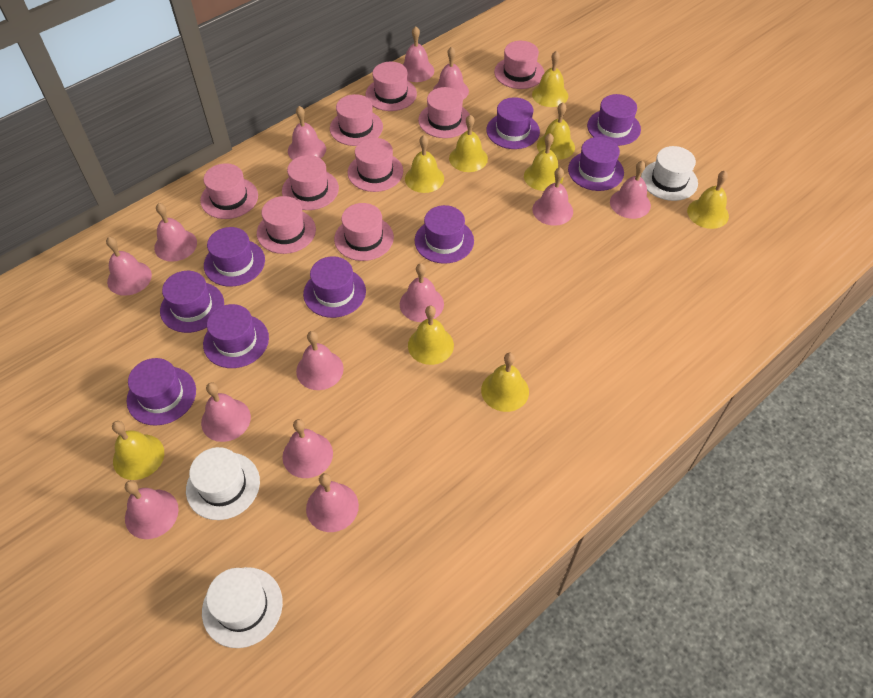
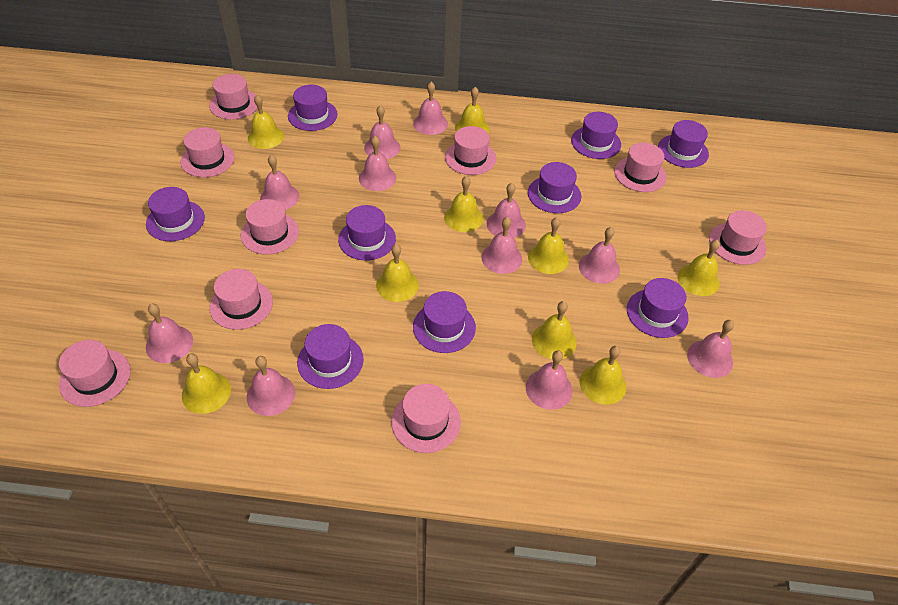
pink bell: 13 -> 11
white hat: 3 -> 0

